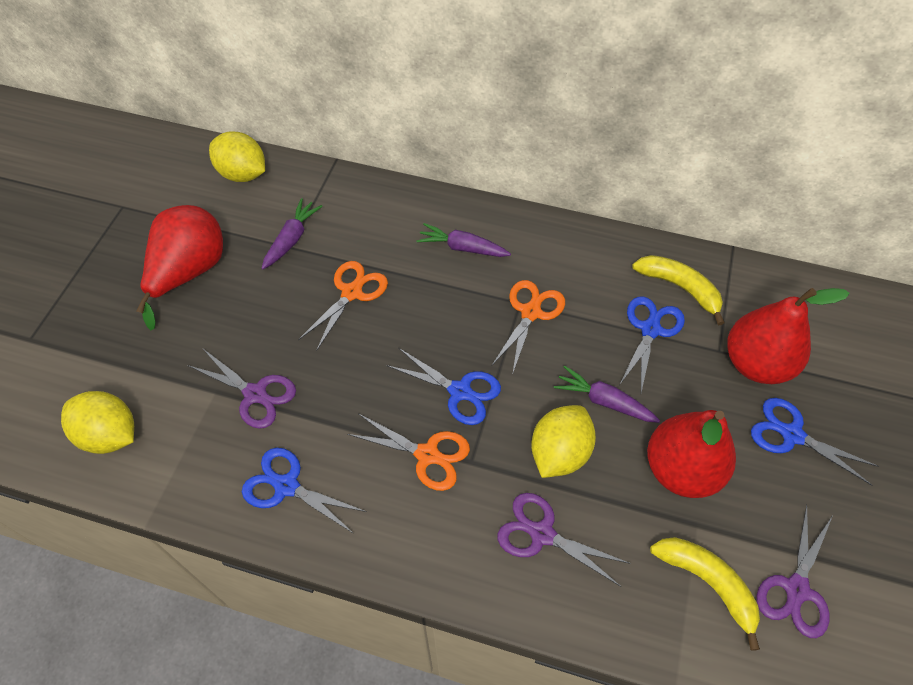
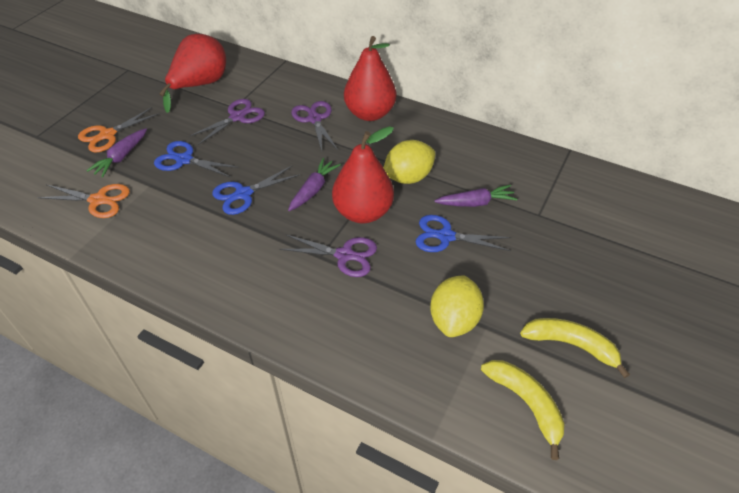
blue scissors: 4 -> 3
orange scissors: 3 -> 2
yellow lemon: 3 -> 2

